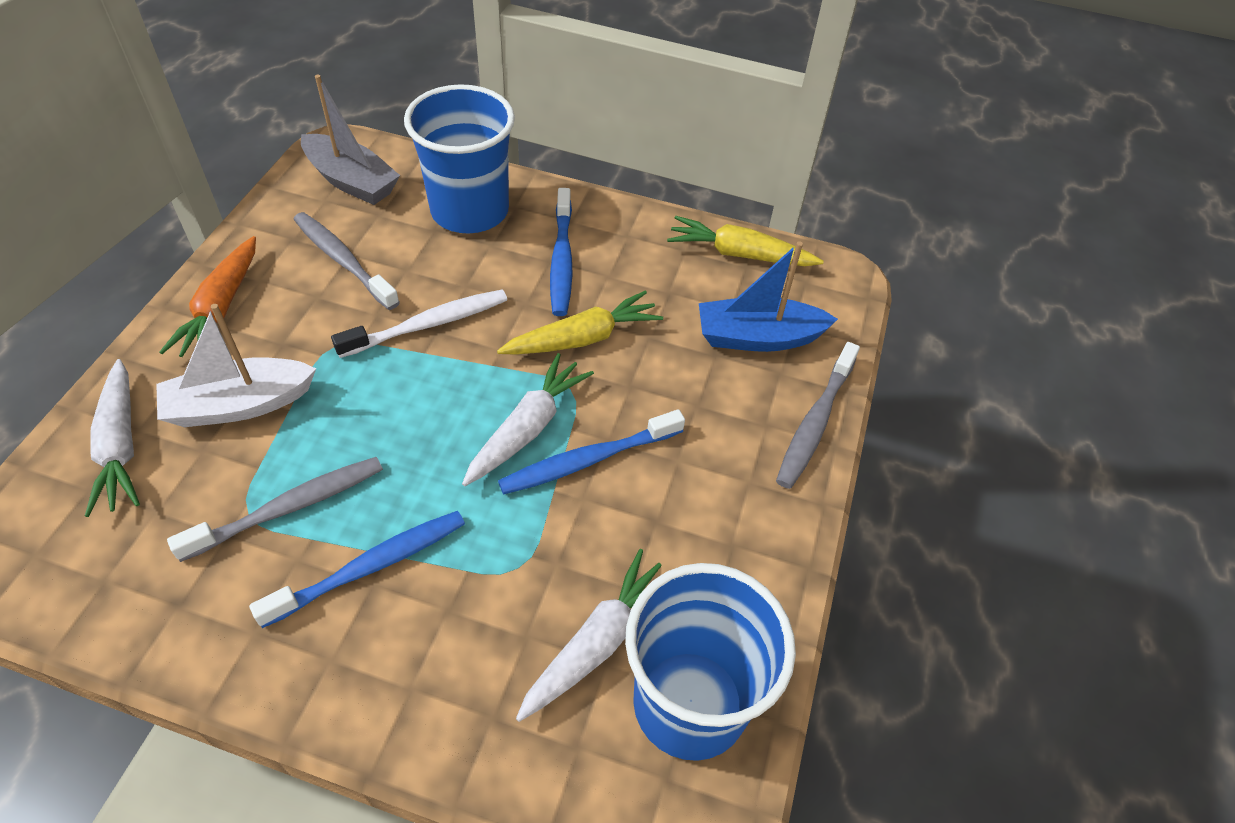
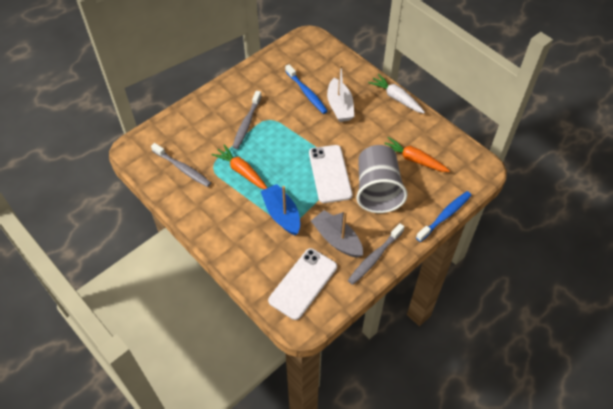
blue cup: 2 -> 0
blue toothbrush: 3 -> 2
grey cup: 0 -> 1
orange carrot: 1 -> 2
white carrot: 3 -> 1
white phone: 0 -> 2
white toothbrush: 1 -> 0
yellow carrot: 2 -> 0

